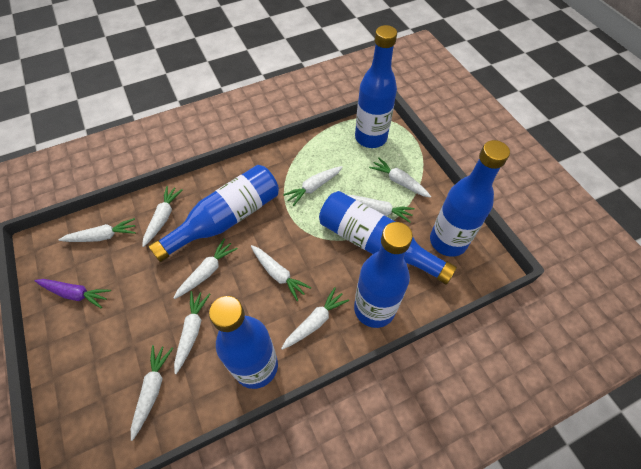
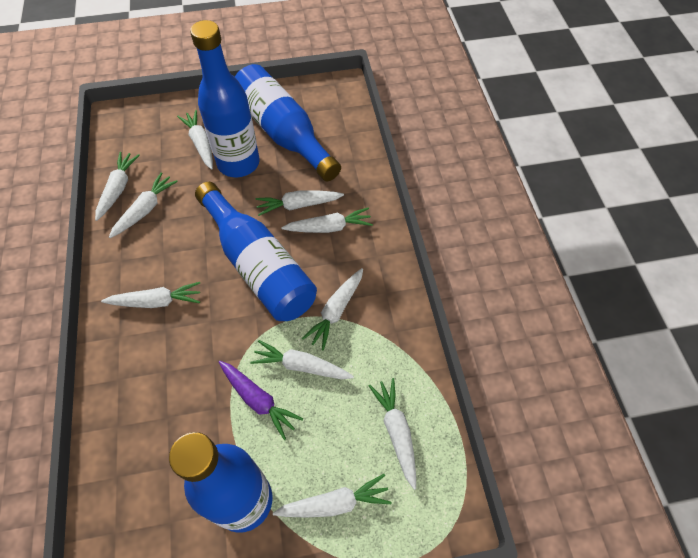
blue bottle: 6 -> 4

